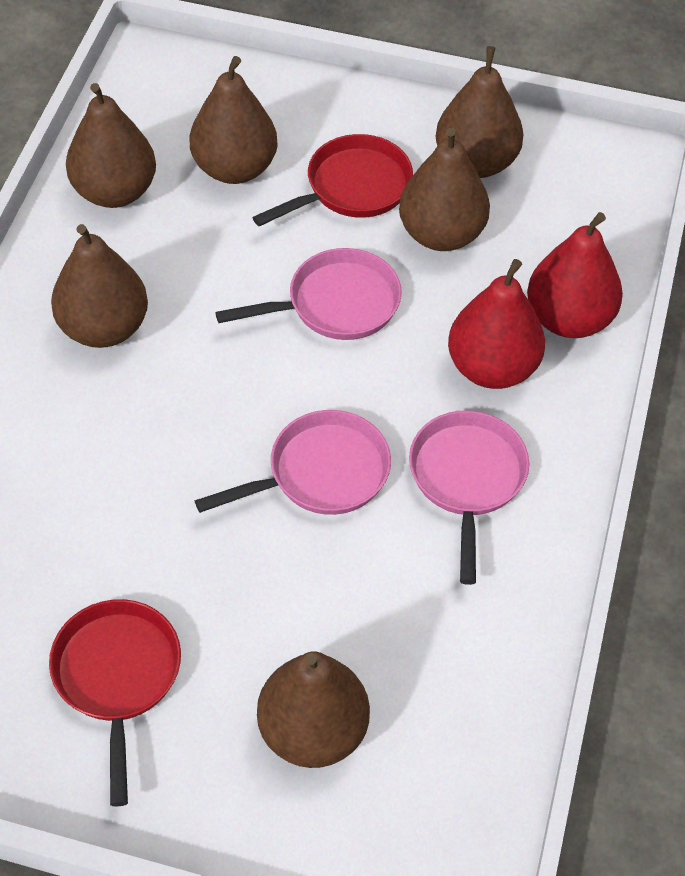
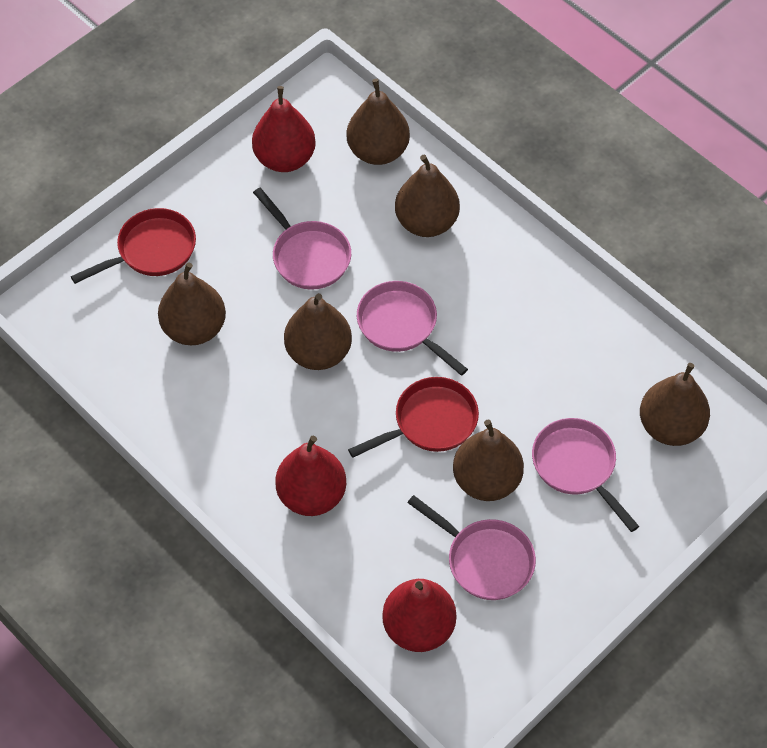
pink pan: 3 -> 4
red pear: 2 -> 3

